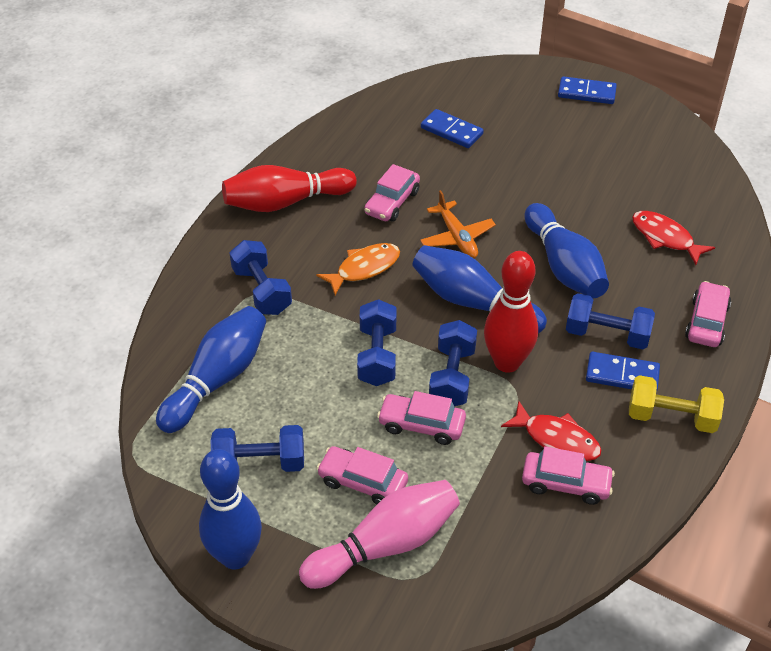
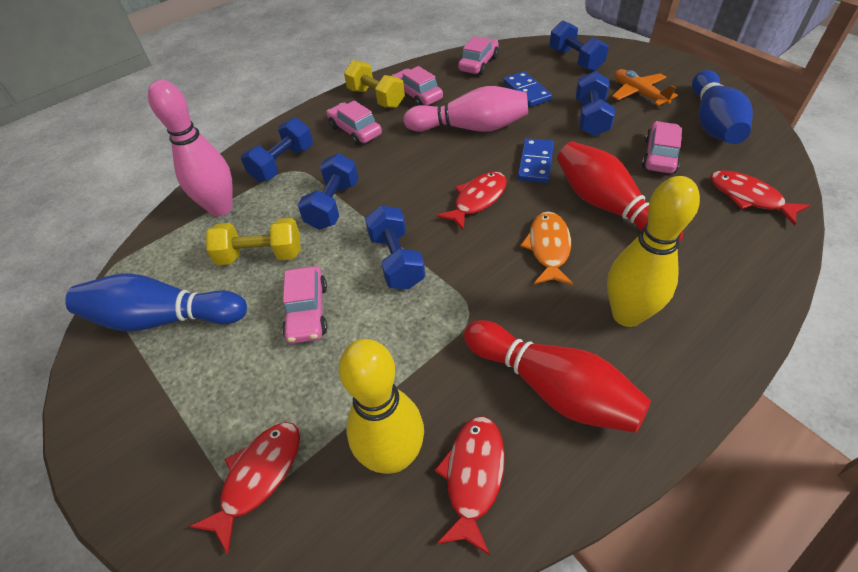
blue bowling pin: 4 -> 2
blue domino: 3 -> 2
pink bowling pin: 1 -> 2
red fish: 2 -> 4
yellow bowling pin: 0 -> 2
yellow dumbbell: 1 -> 2

